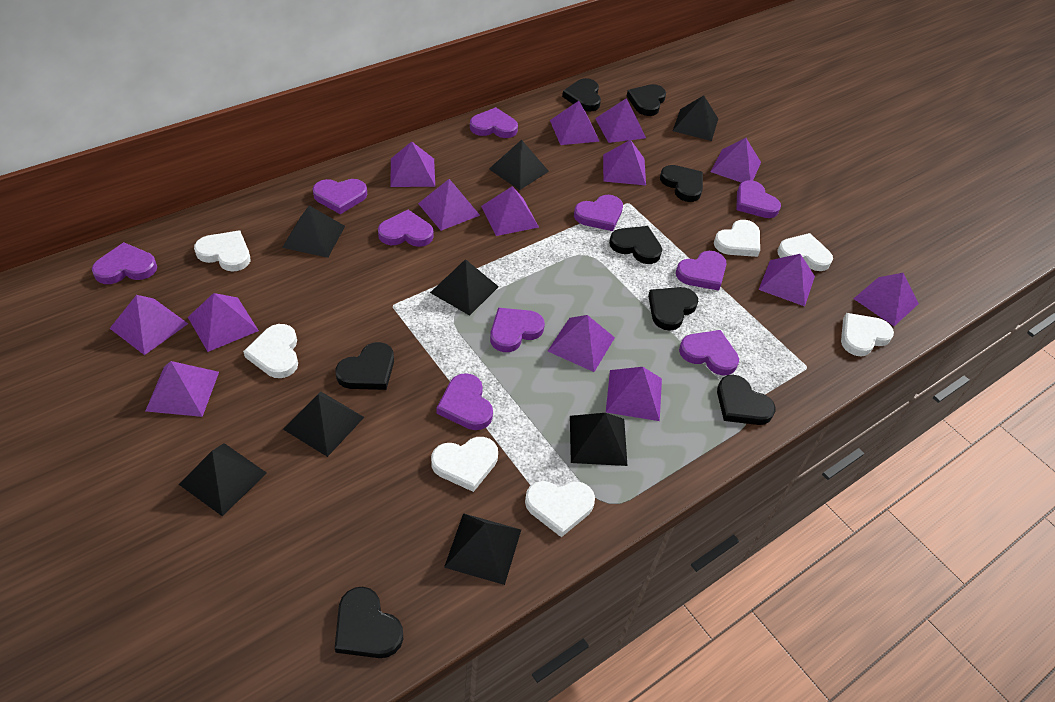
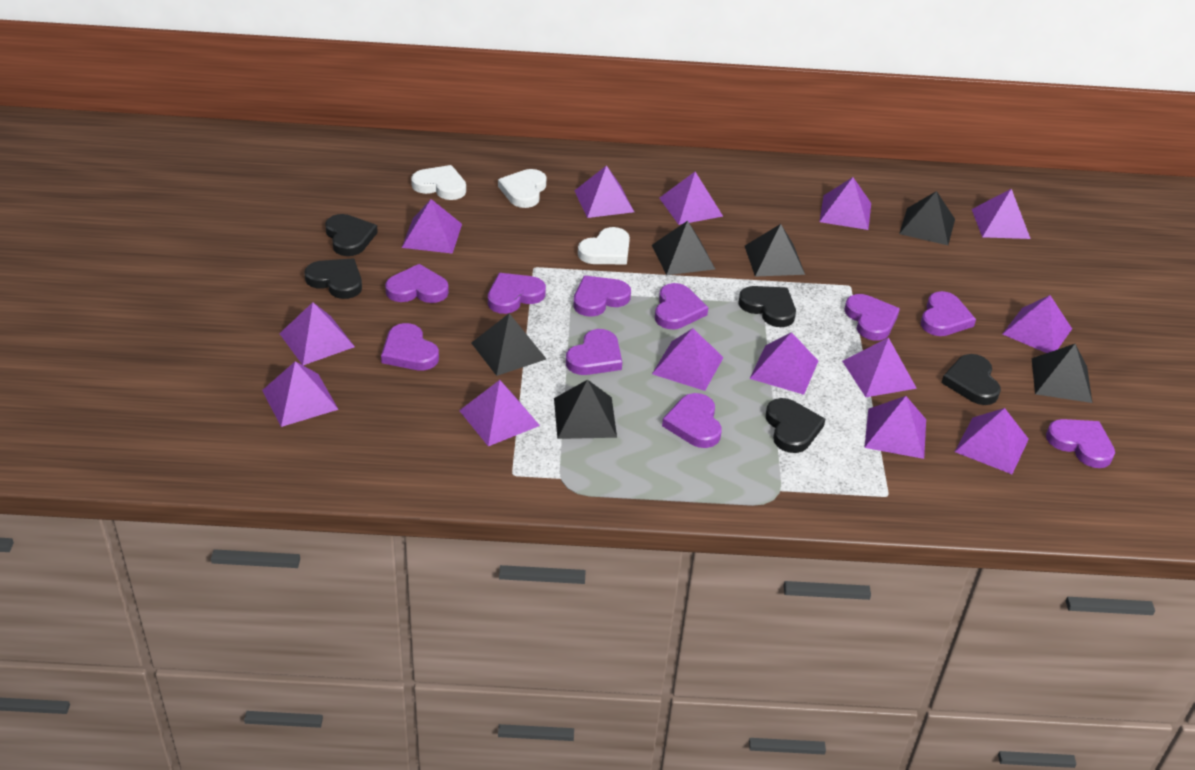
black heart: 8 -> 5
black pyramid: 8 -> 6
white heart: 7 -> 3

